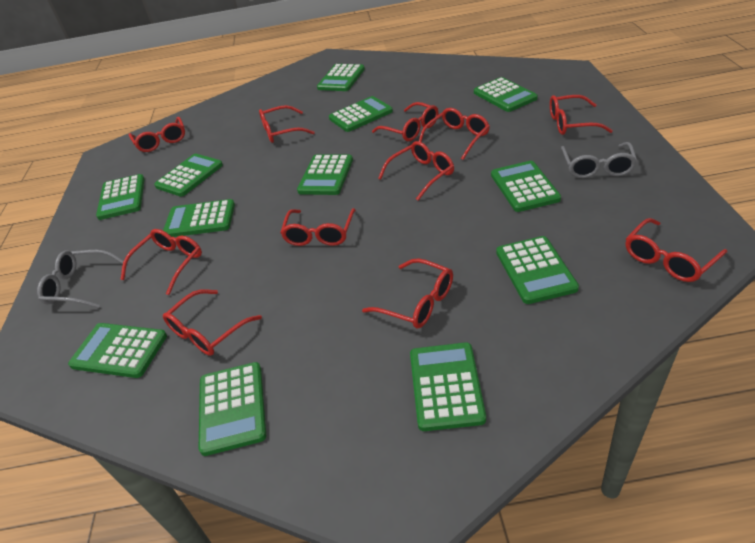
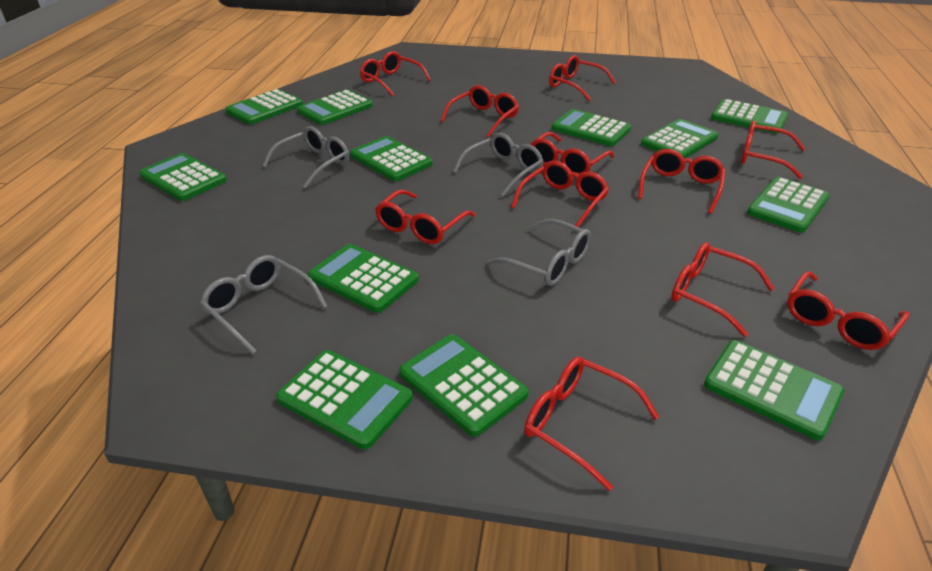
grey glasses: 2 -> 4

